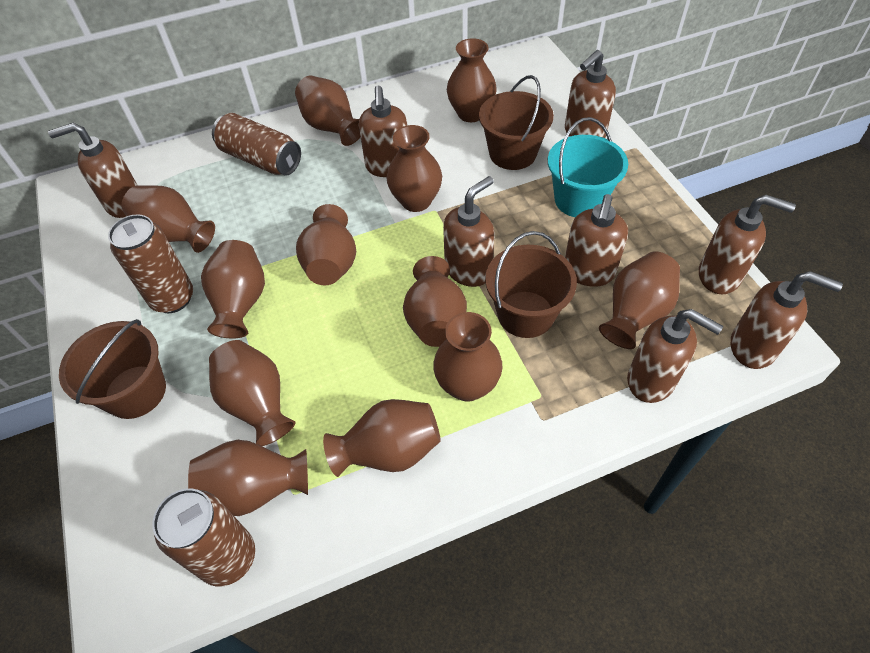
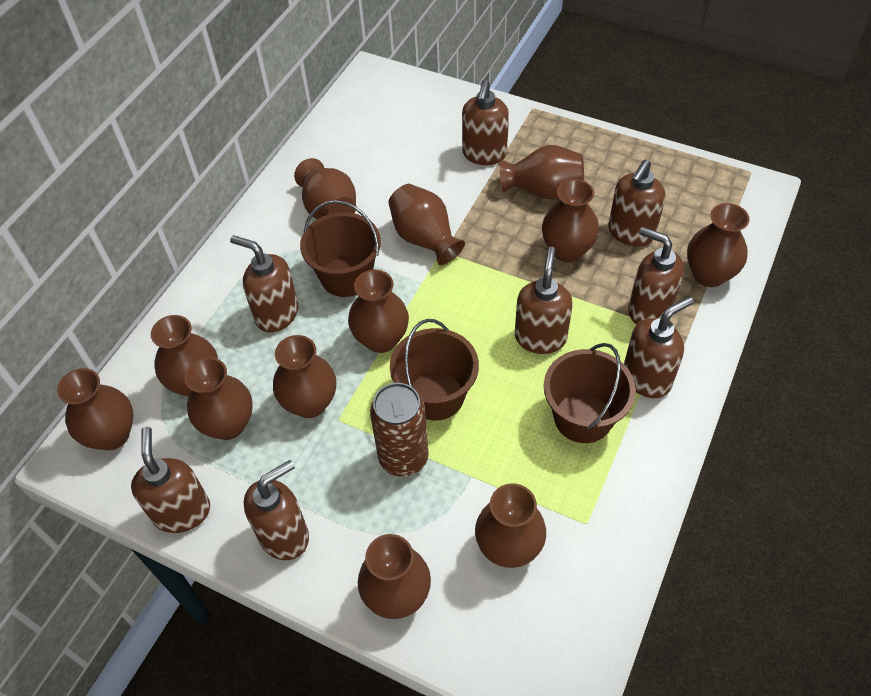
brown can: 3 -> 1
turquoise bucket: 1 -> 0

